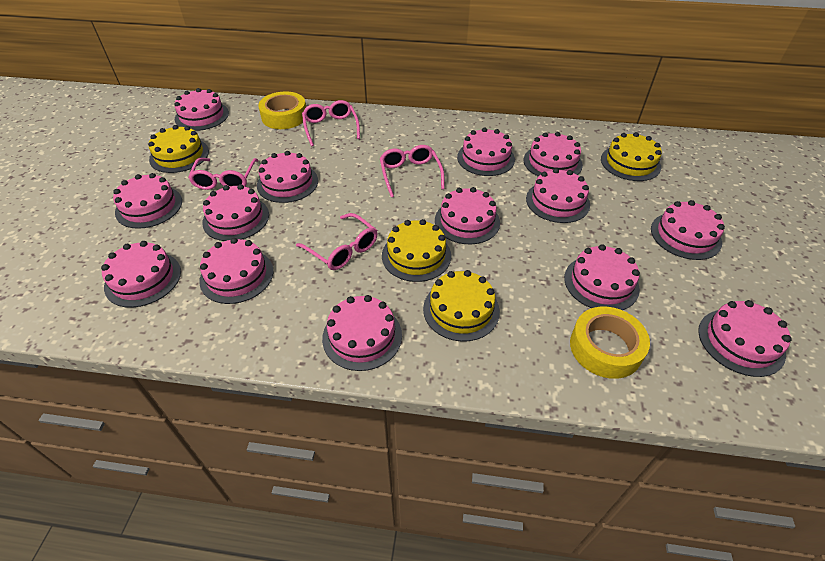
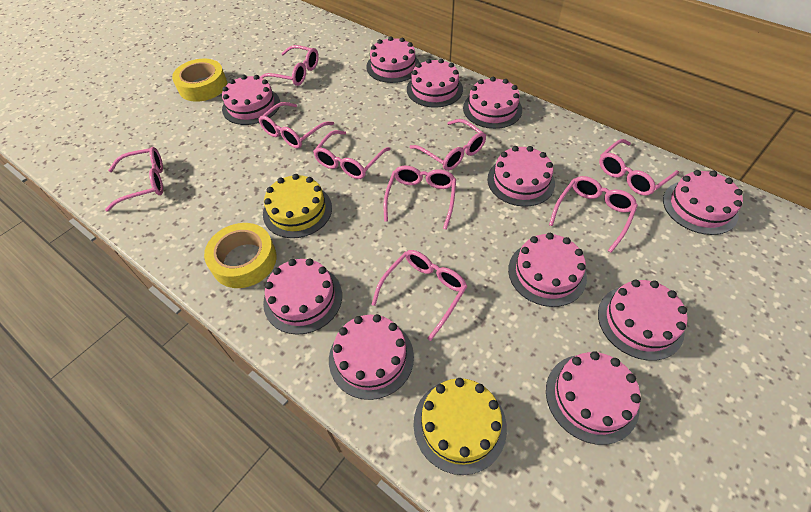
pink cake: 14 -> 11
pink glasses: 4 -> 9
yellow cake: 4 -> 2

